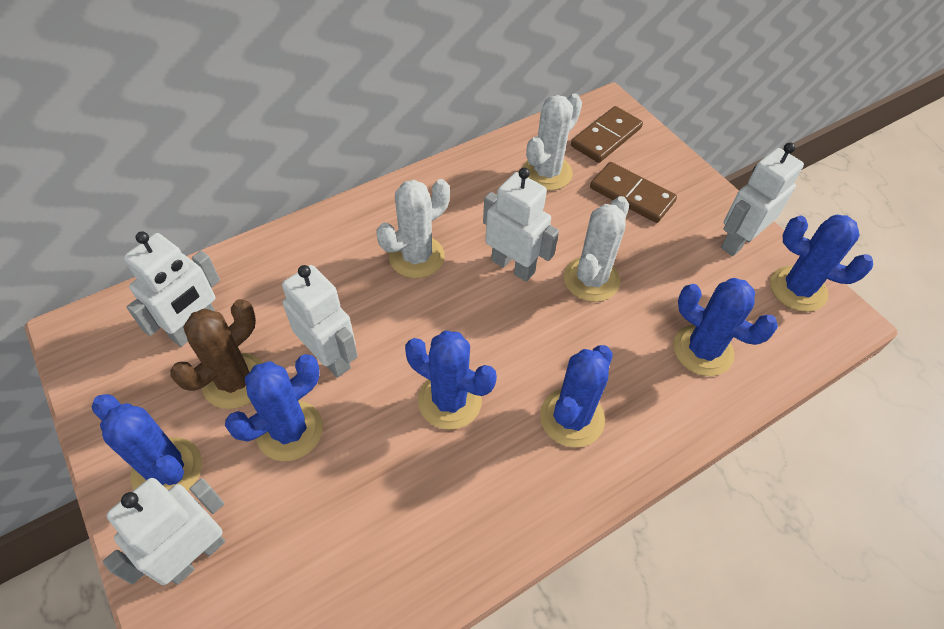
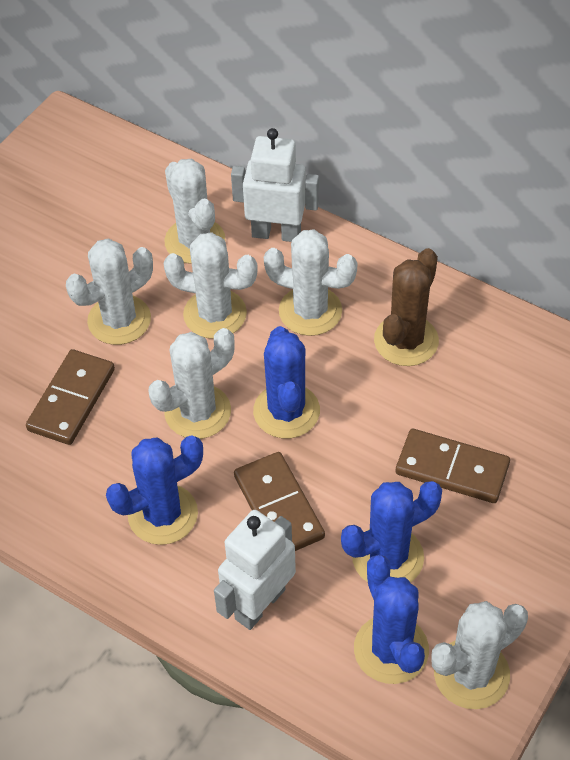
blue cactus: 6 -> 4
brown domino: 2 -> 3
white cactus: 3 -> 6
white robot: 5 -> 2

